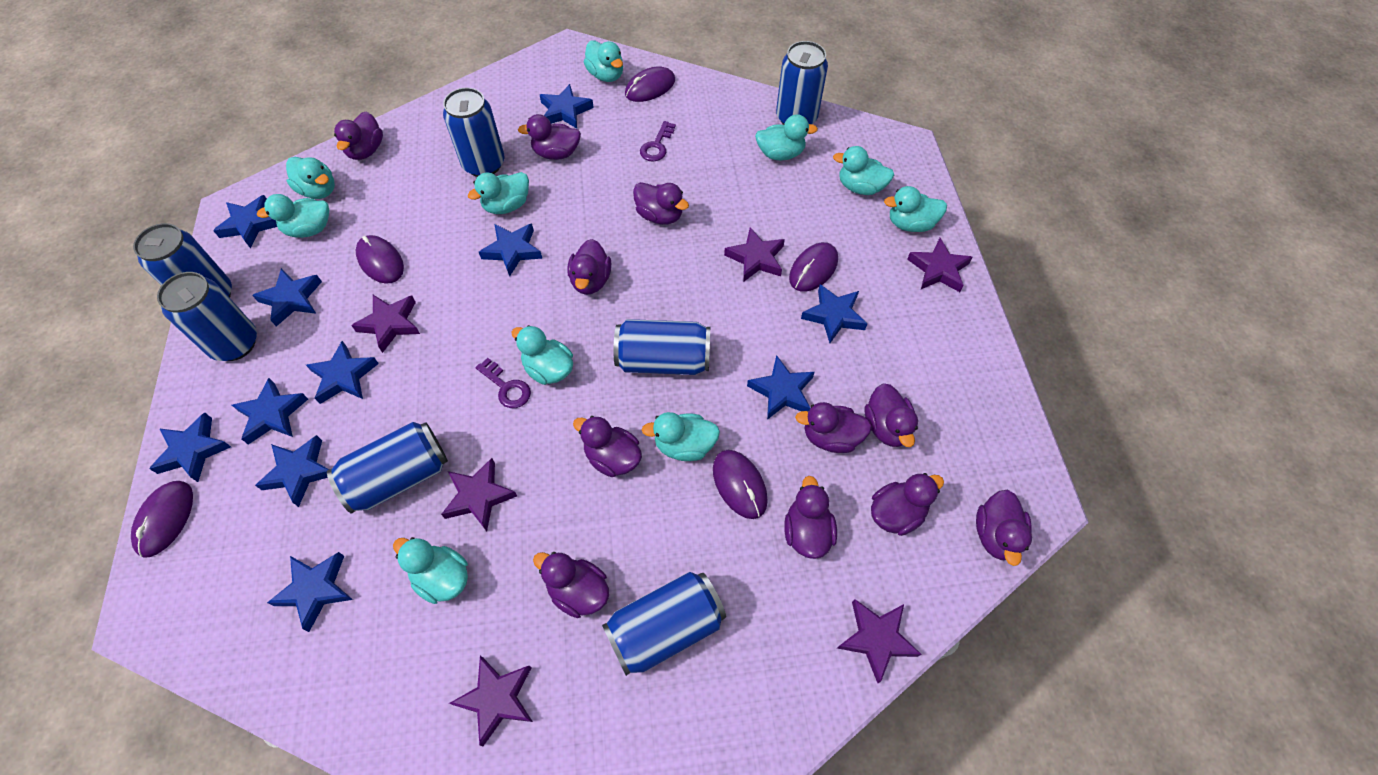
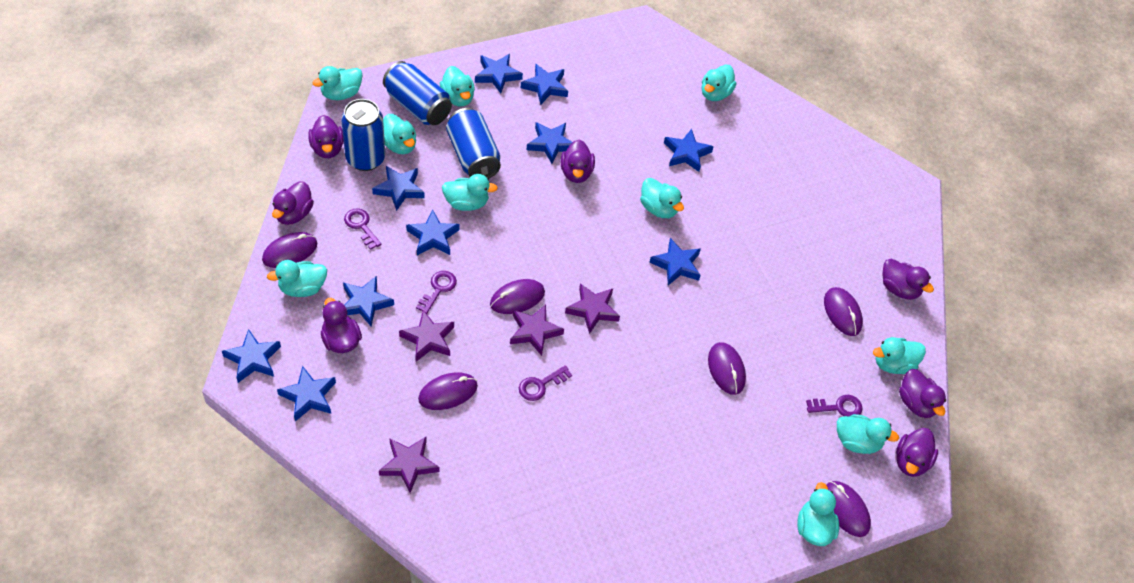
blue can: 7 -> 3
blue star: 11 -> 10
purple duck: 11 -> 7
purple key: 2 -> 4
purple mouse: 5 -> 6
purple star: 6 -> 4

